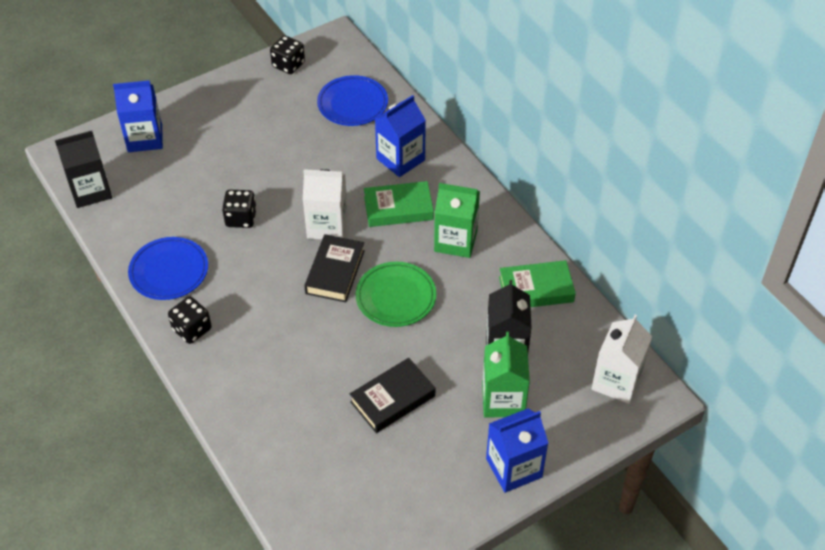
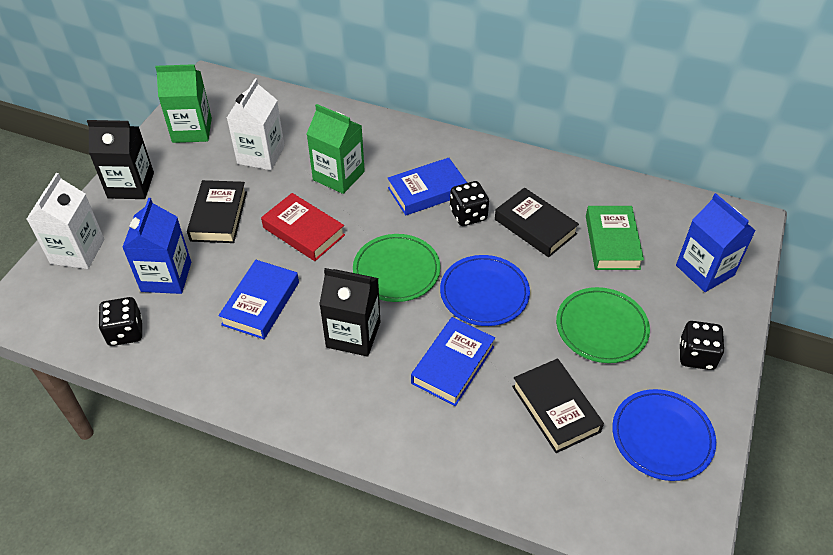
black book: 2 -> 3
blue book: 0 -> 3
blue carton: 3 -> 2
green book: 2 -> 1
green plate: 1 -> 2
red book: 0 -> 1

